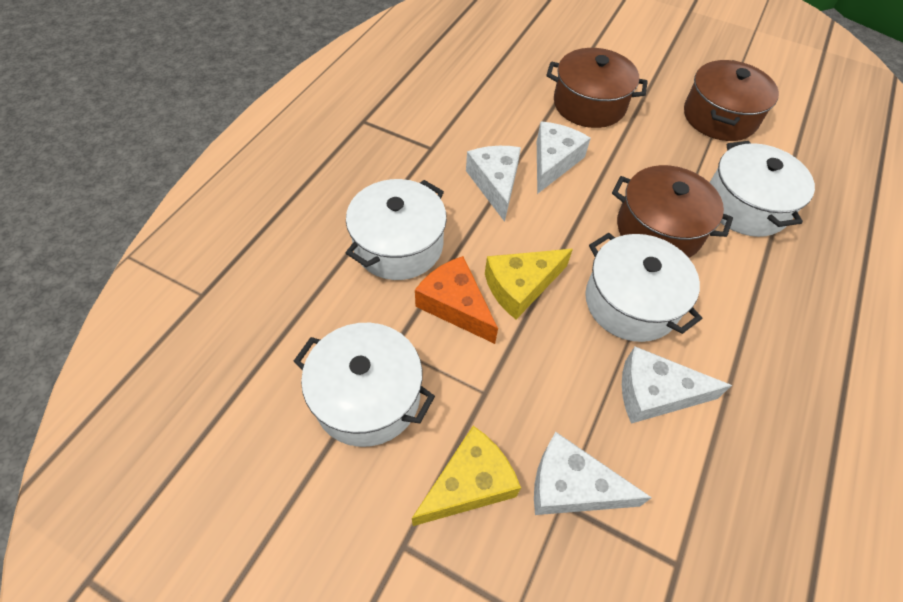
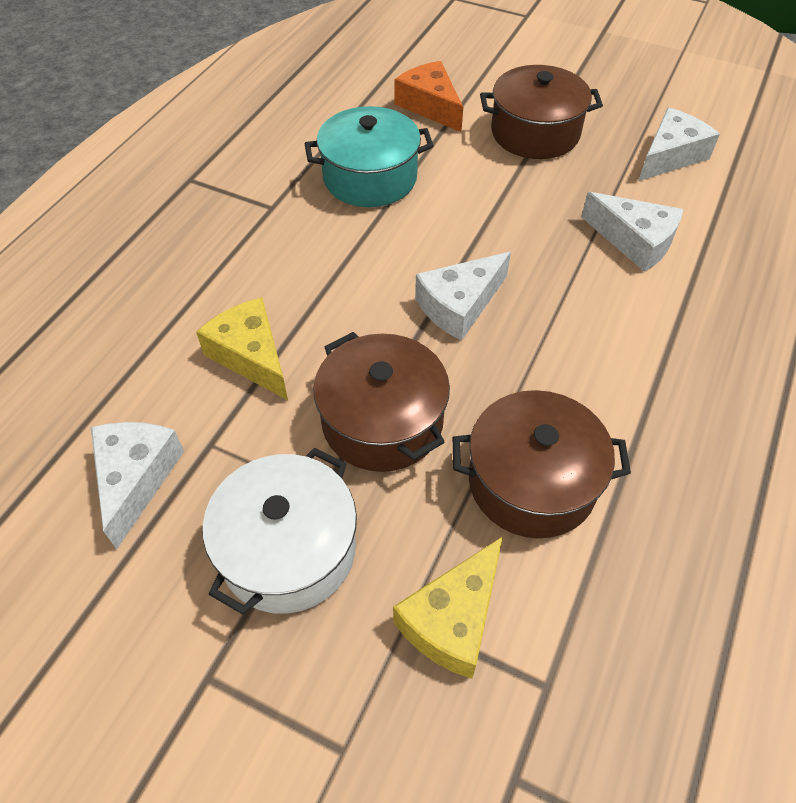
turquoise pot: 0 -> 1
white pot: 4 -> 1

